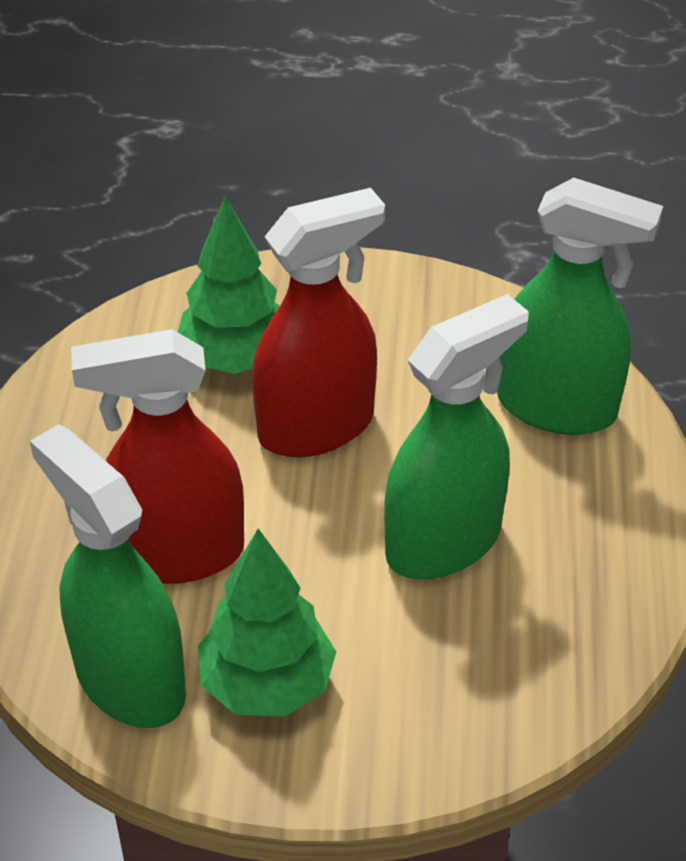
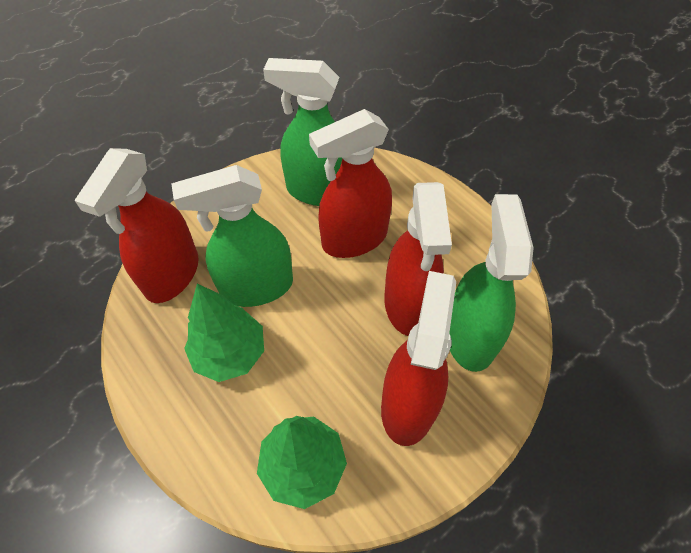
red spray bottle: 2 -> 4

